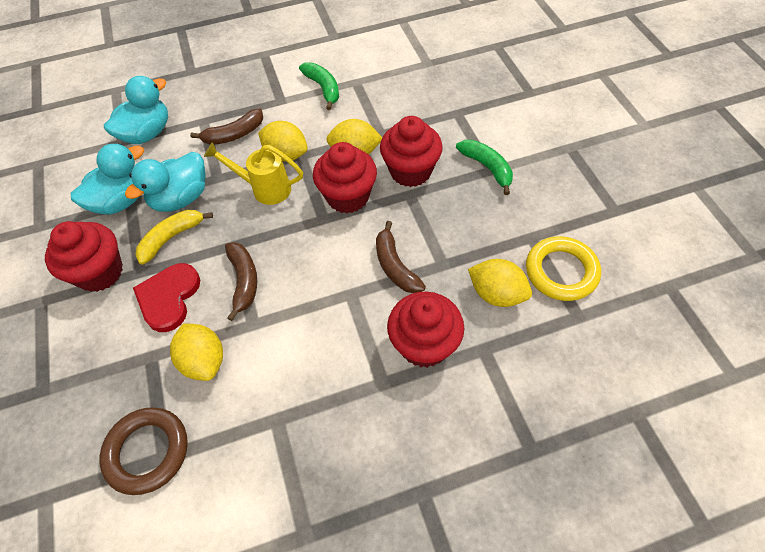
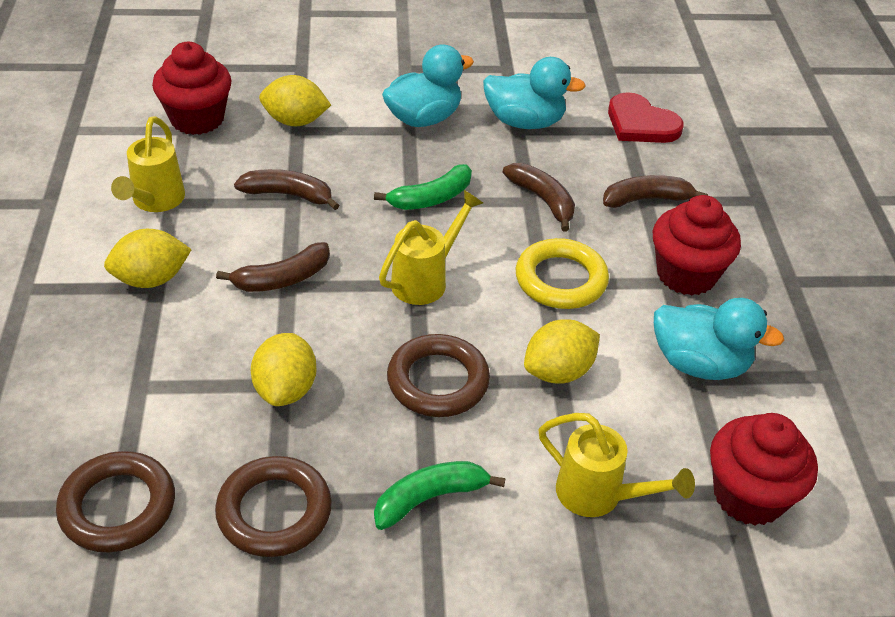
brown banana: 3 -> 4
brown ring: 1 -> 3
red cupcake: 4 -> 3
yellow banana: 1 -> 0
yellow watering can: 1 -> 3

